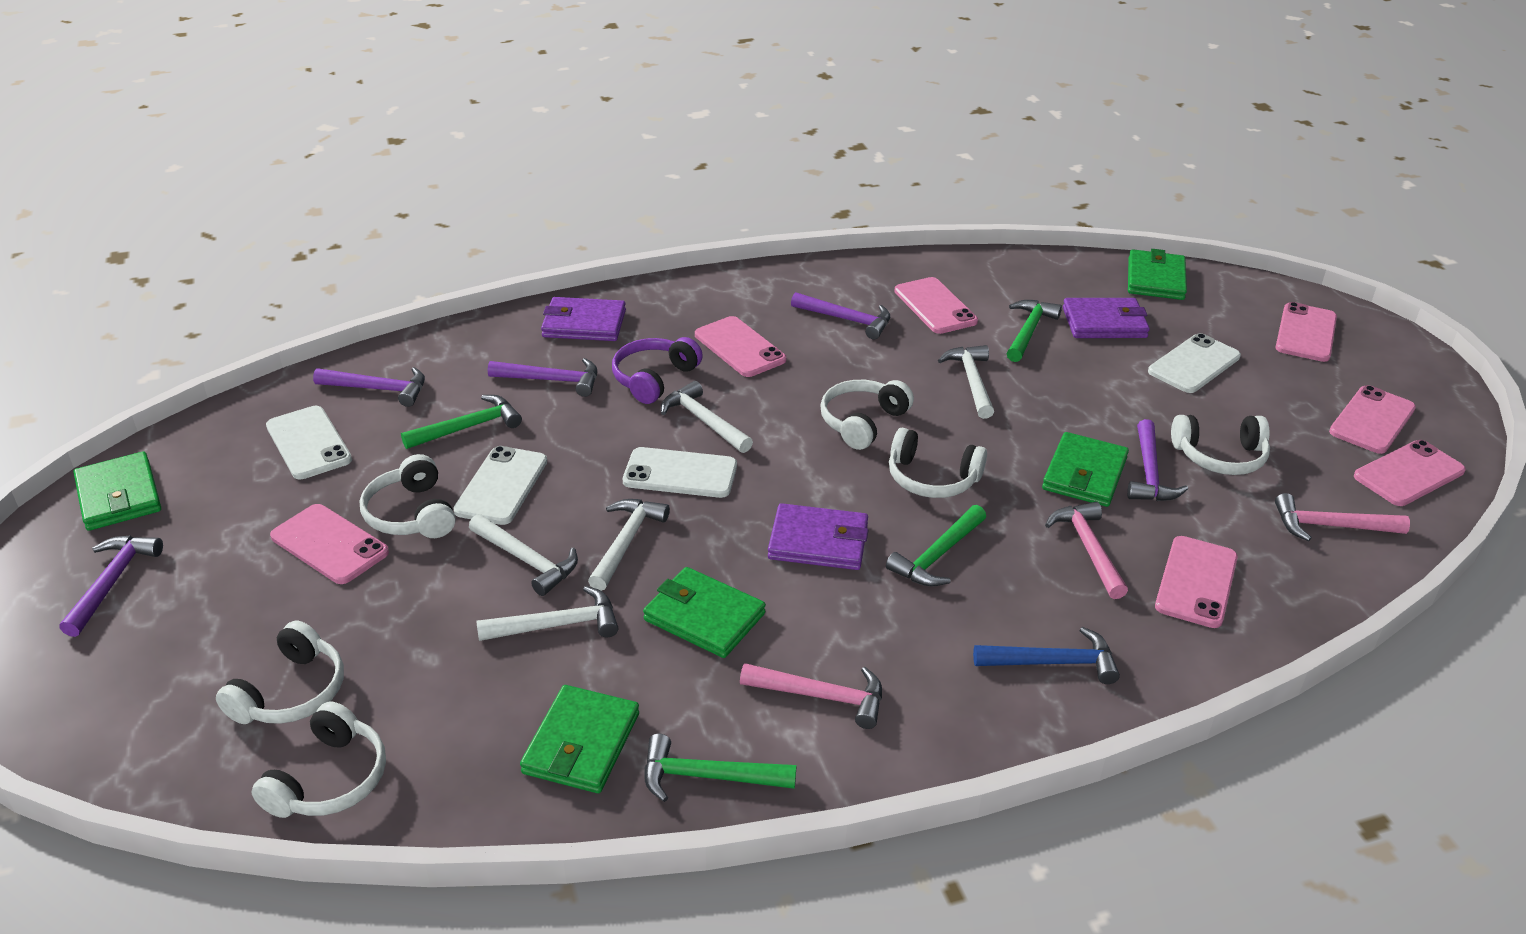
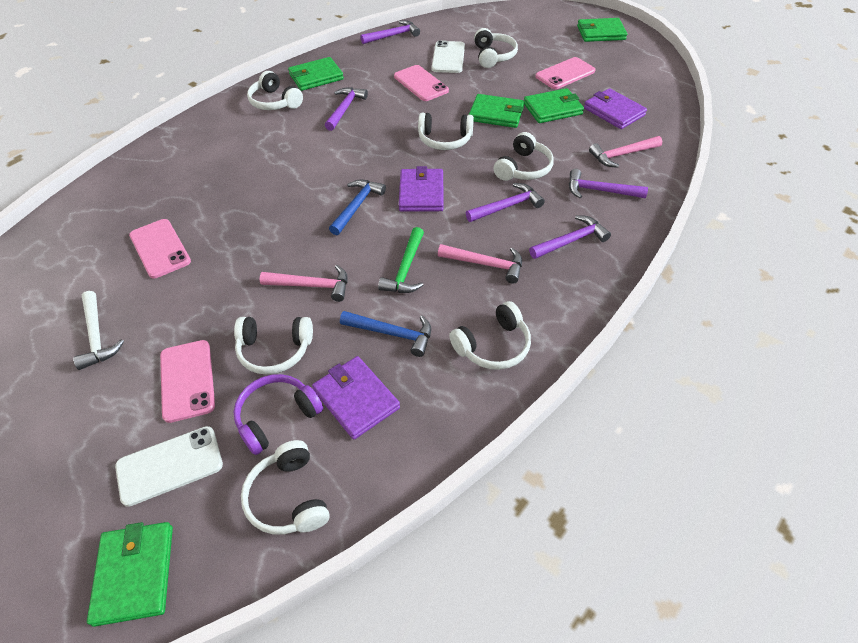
blue hammer: 1 -> 2
green hammer: 4 -> 1
pink phone: 7 -> 4
white hammer: 5 -> 1
white headphones: 6 -> 7
white phone: 4 -> 2

